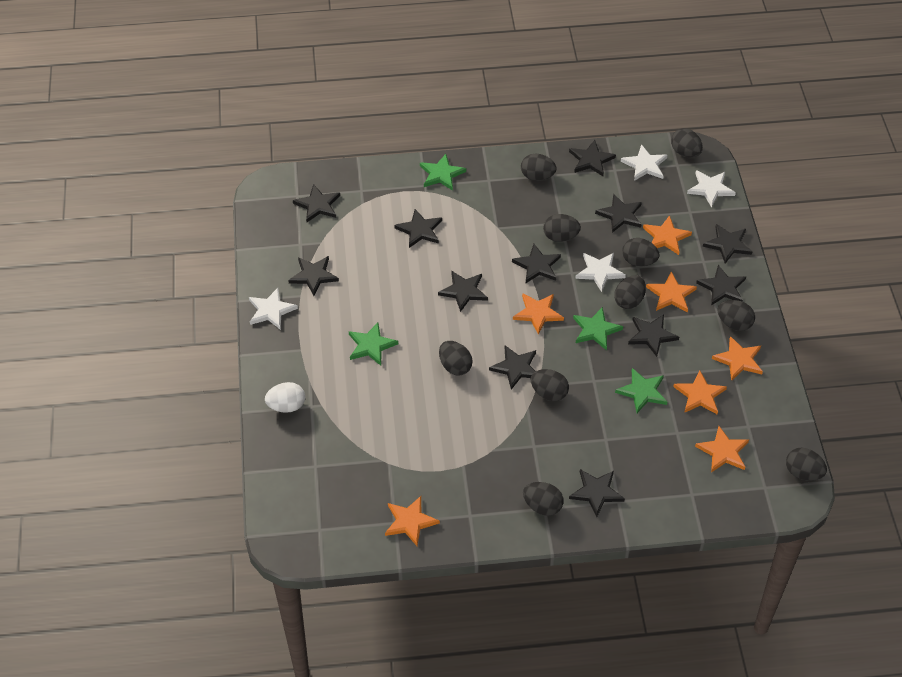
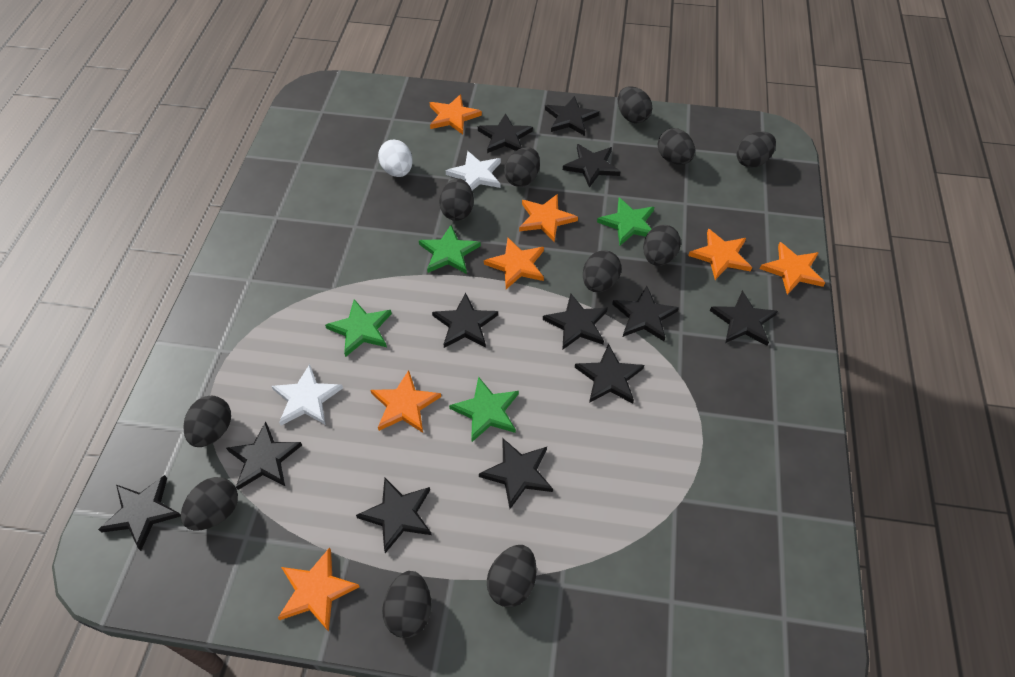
black egg: 10 -> 11
white star: 4 -> 2

